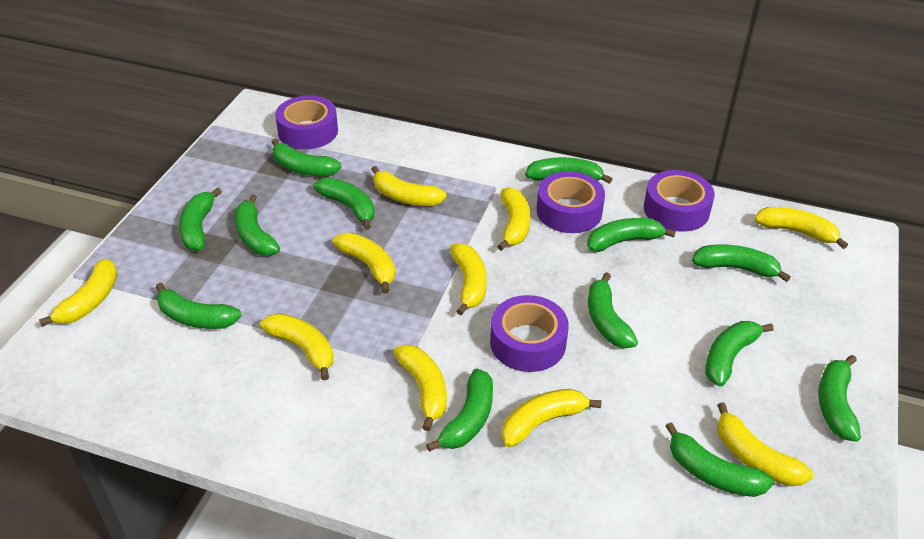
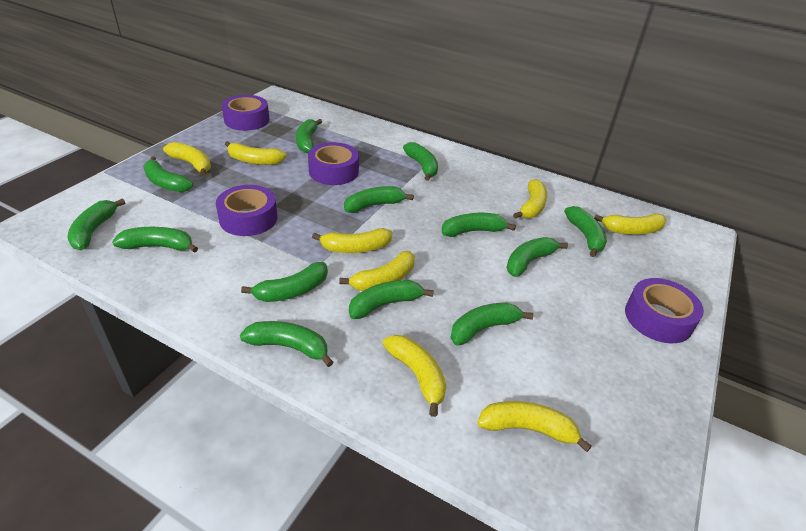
yellow banana: 10 -> 8

